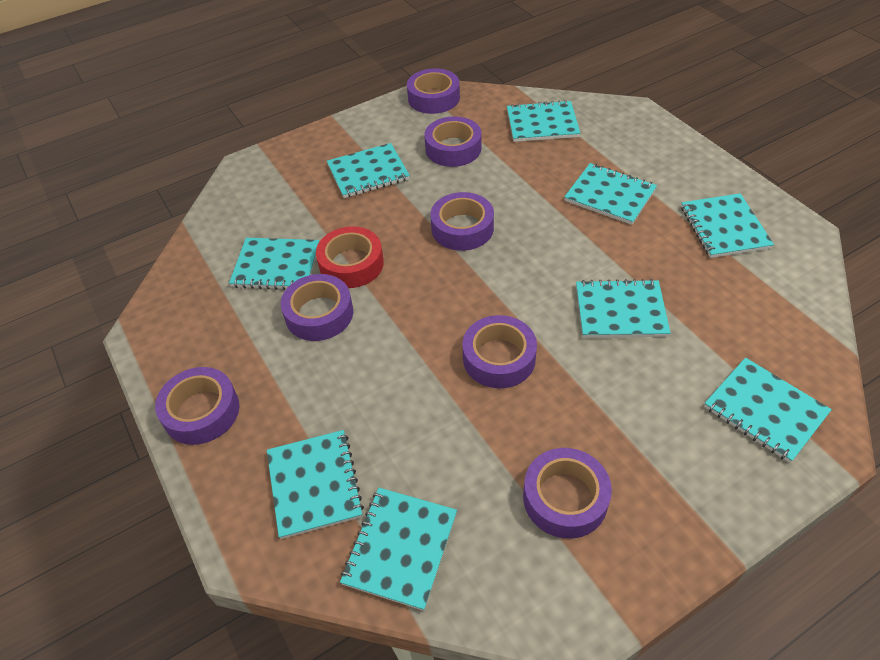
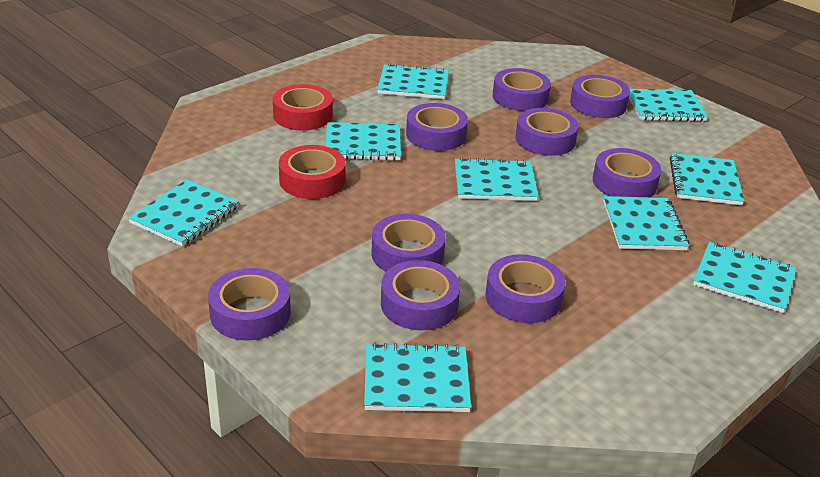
purple tape: 7 -> 9
red tape: 1 -> 2

